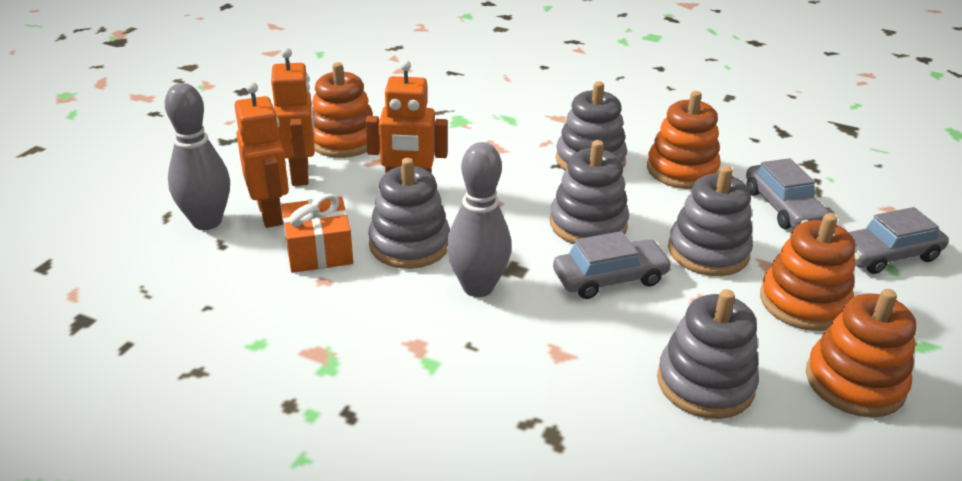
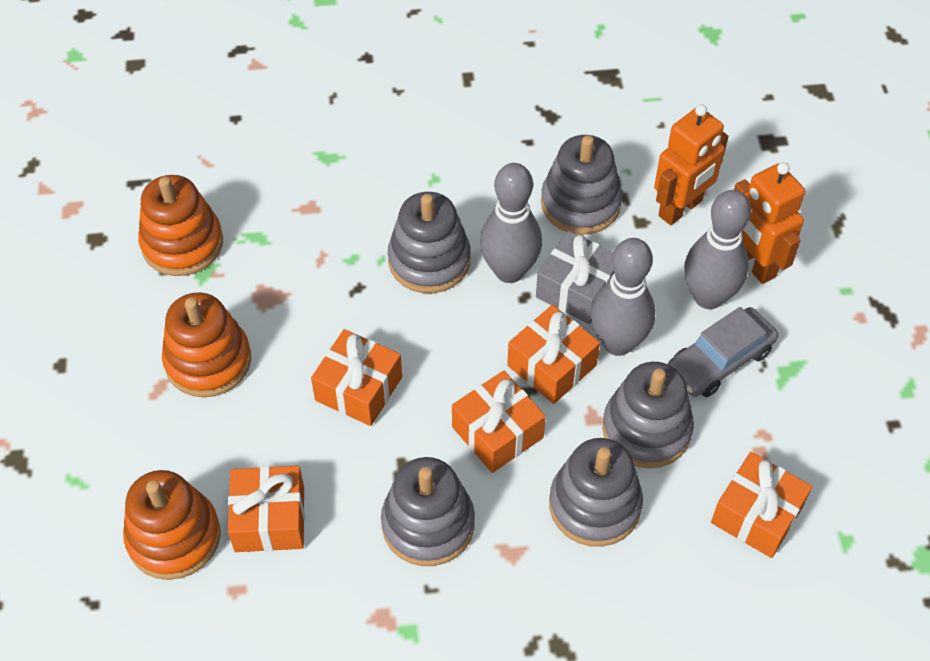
grey bowling pin: 2 -> 3
grey car: 3 -> 1
grey gift: 0 -> 1
orange gift: 1 -> 5
orange robot: 3 -> 2
orange stacking toy: 4 -> 3

